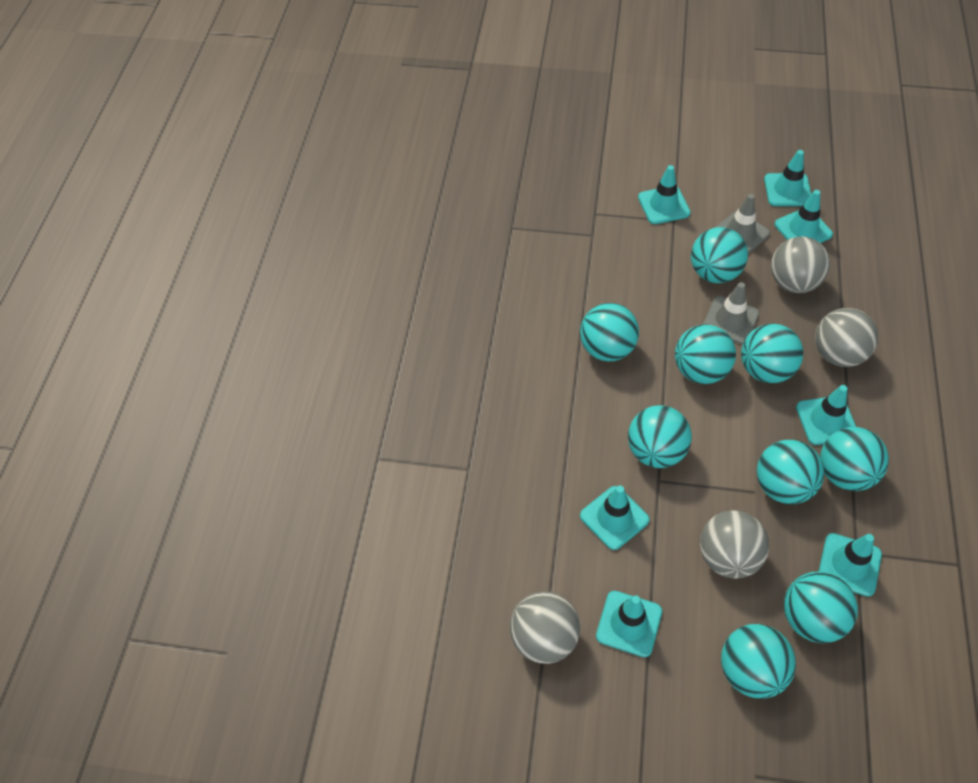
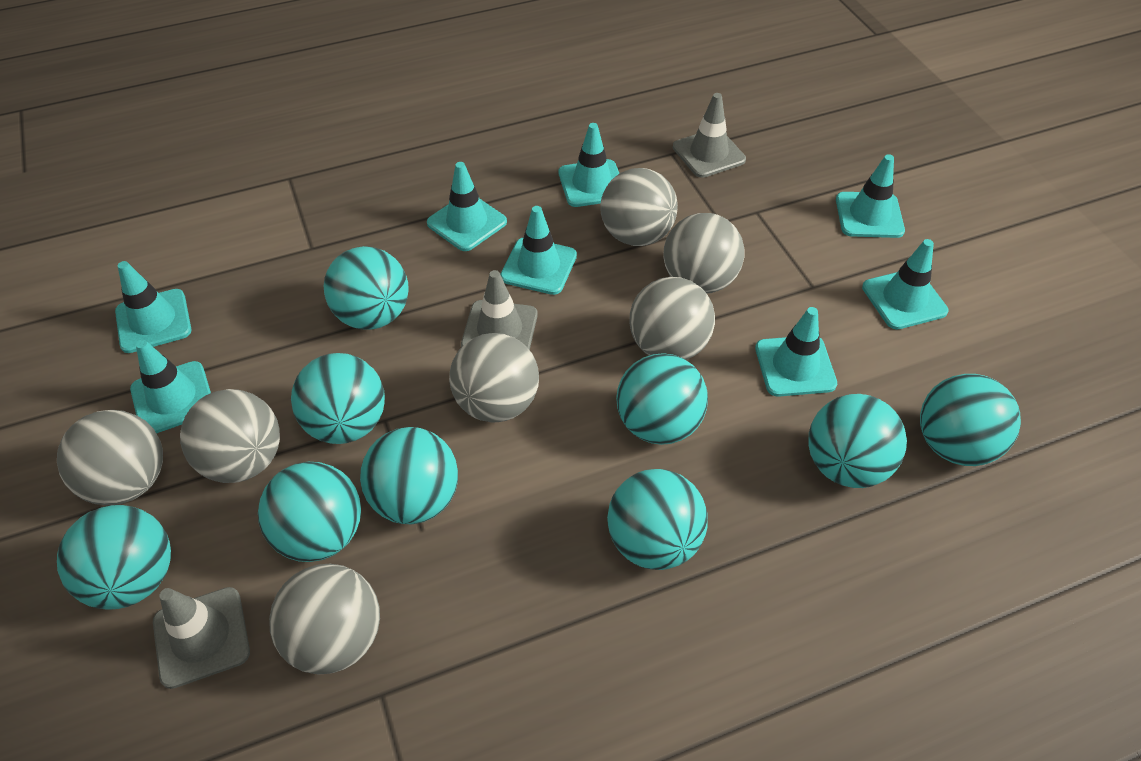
grey ball: 4 -> 7
grey traffic cone: 2 -> 3
turquoise traffic cone: 7 -> 8

